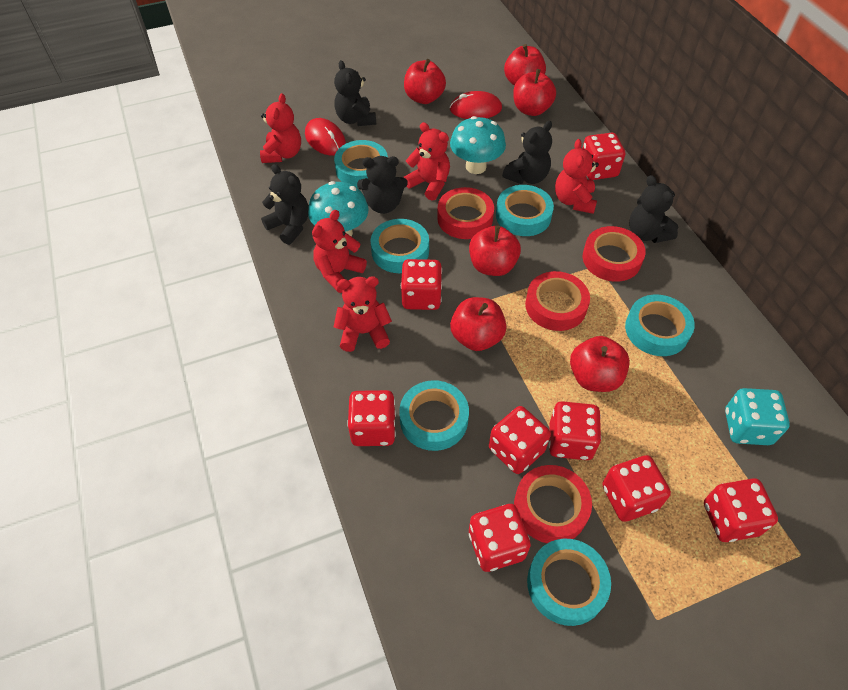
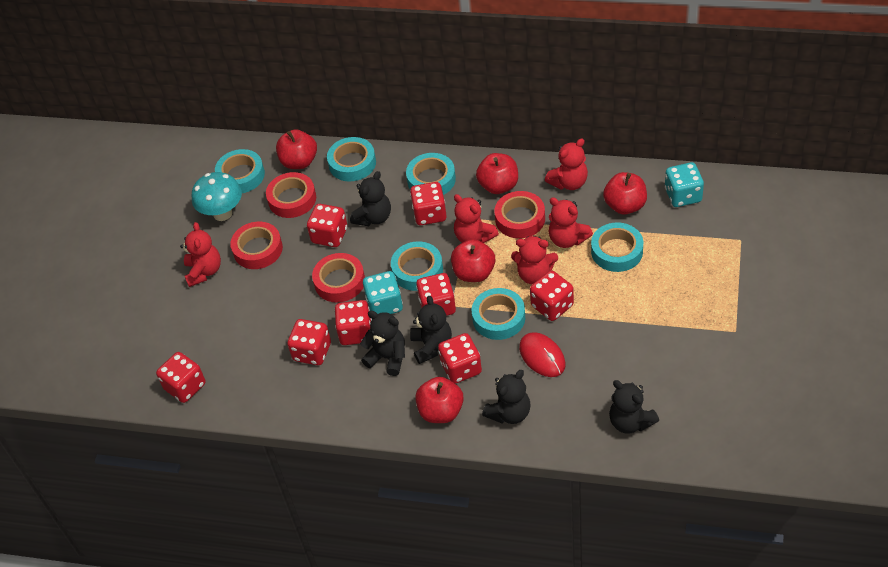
red apple: 6 -> 5
red mouse: 2 -> 1
turquoise dice: 1 -> 2
turquoise mushroom: 2 -> 1

